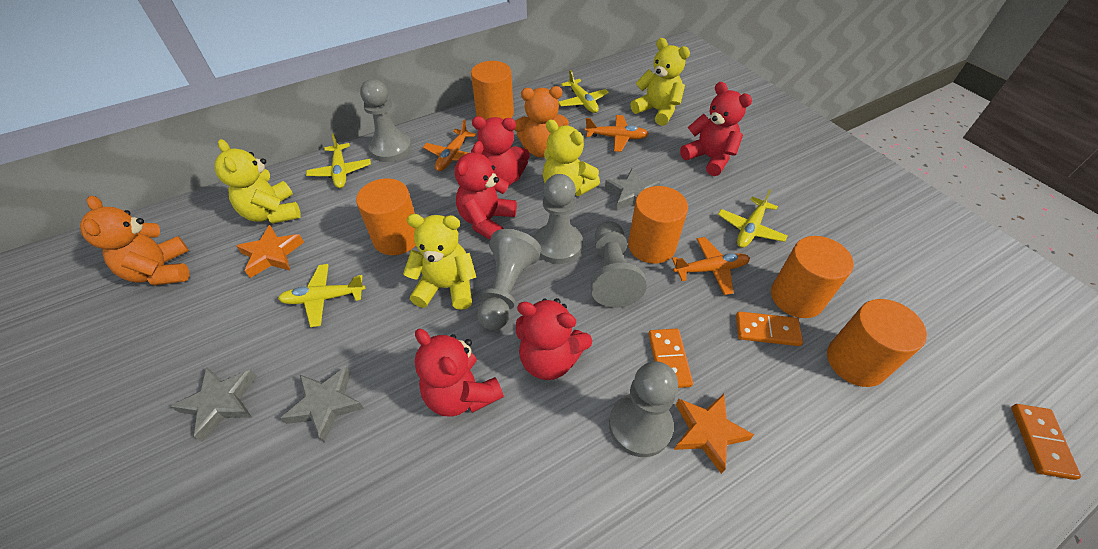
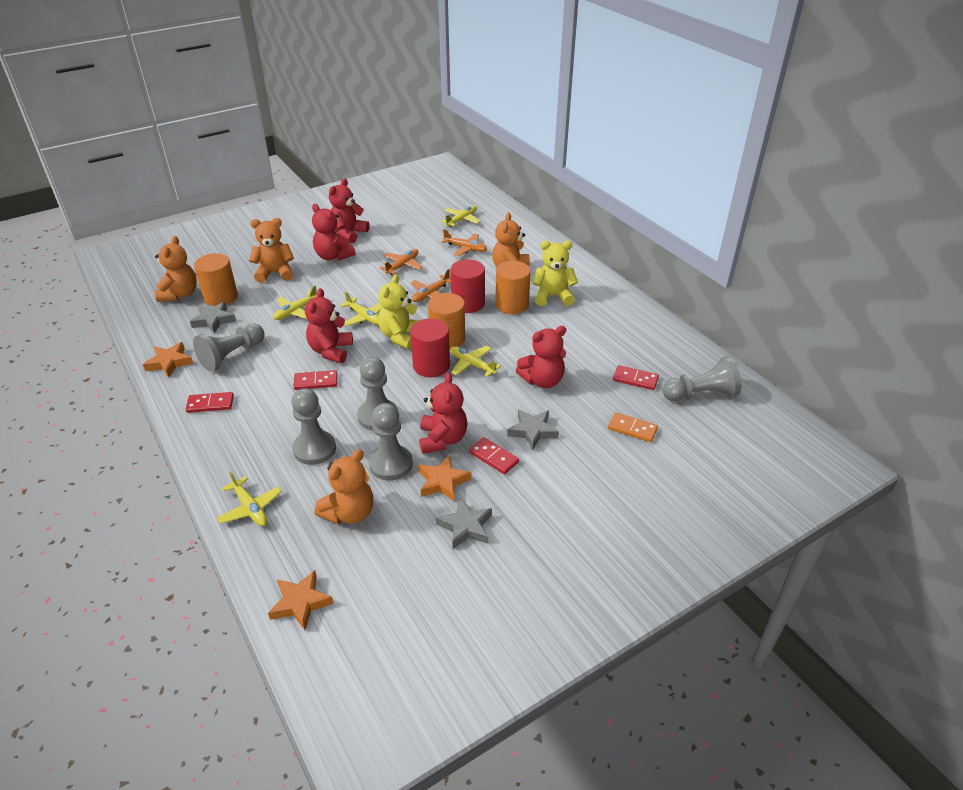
orange cylinder: 5 -> 3
orange domino: 3 -> 1
orange star: 2 -> 3
orange teddy bear: 2 -> 4
red cylinder: 0 -> 2
red domino: 0 -> 4
yellow plane: 4 -> 5
yellow teddy bear: 4 -> 2

